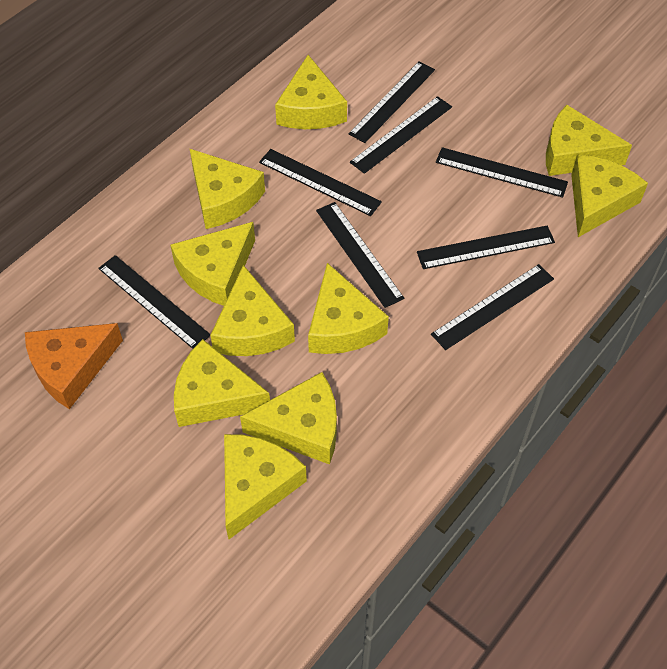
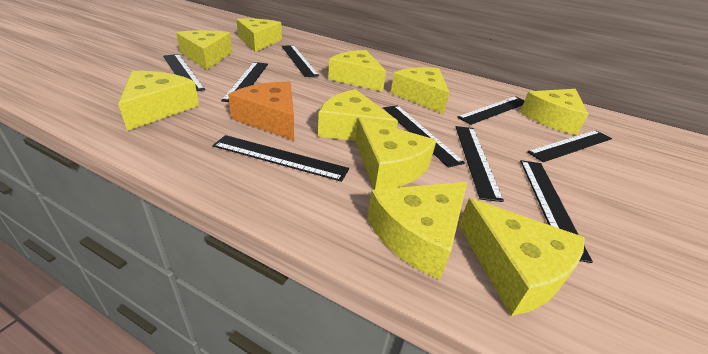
black ruler: 8 -> 9

